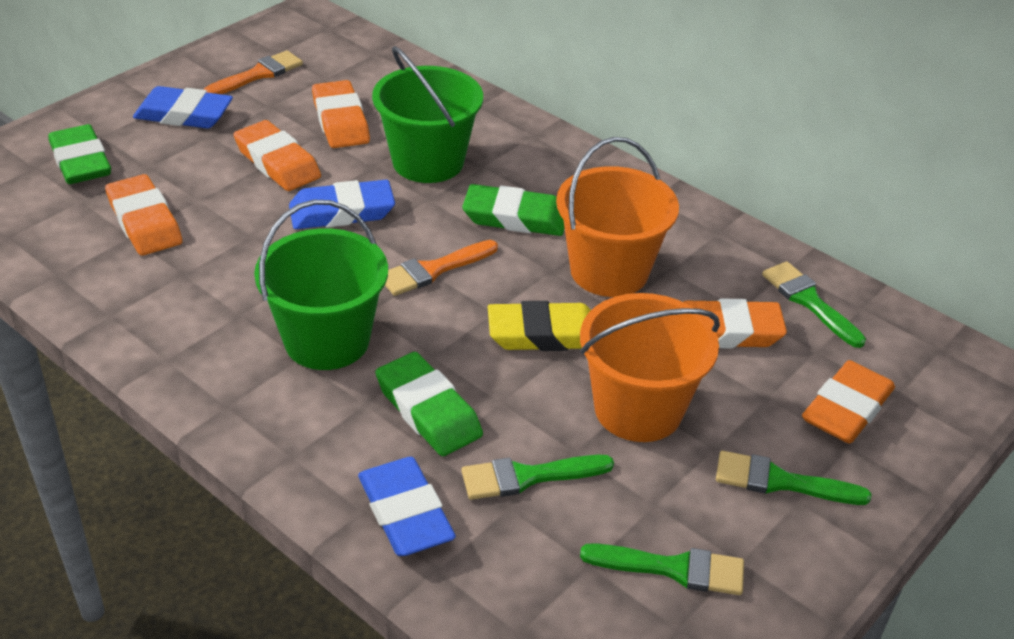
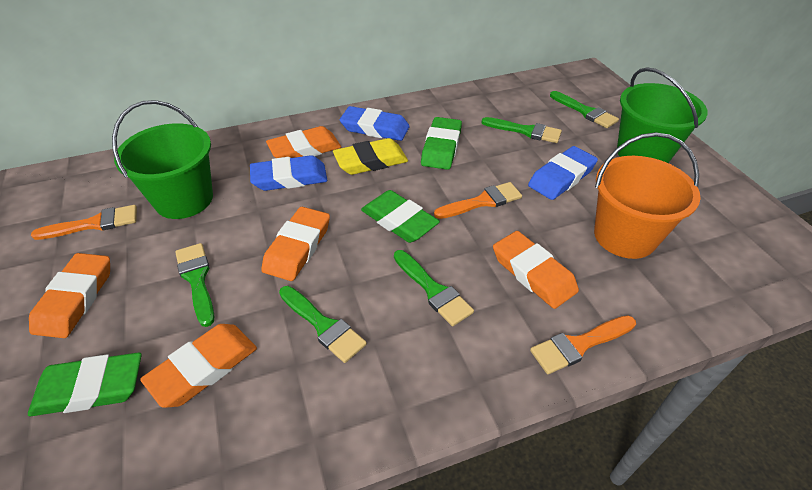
green brush: 4 -> 5
orange brush: 2 -> 3
orange bucket: 2 -> 1

